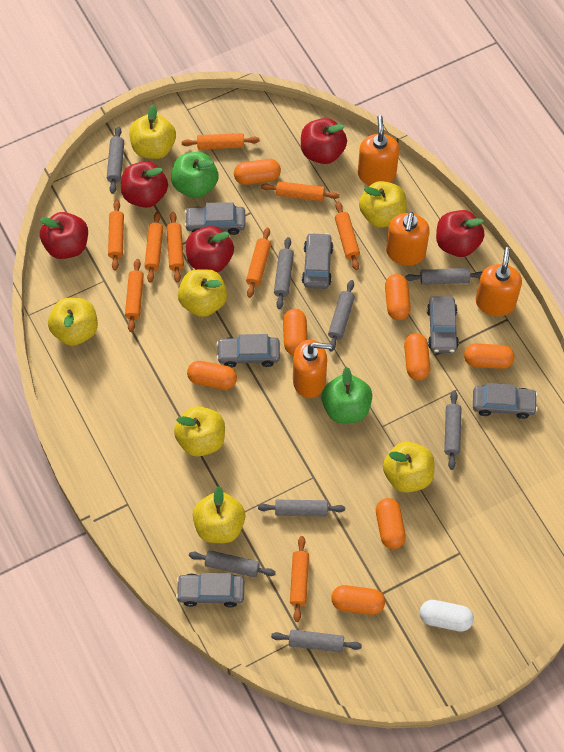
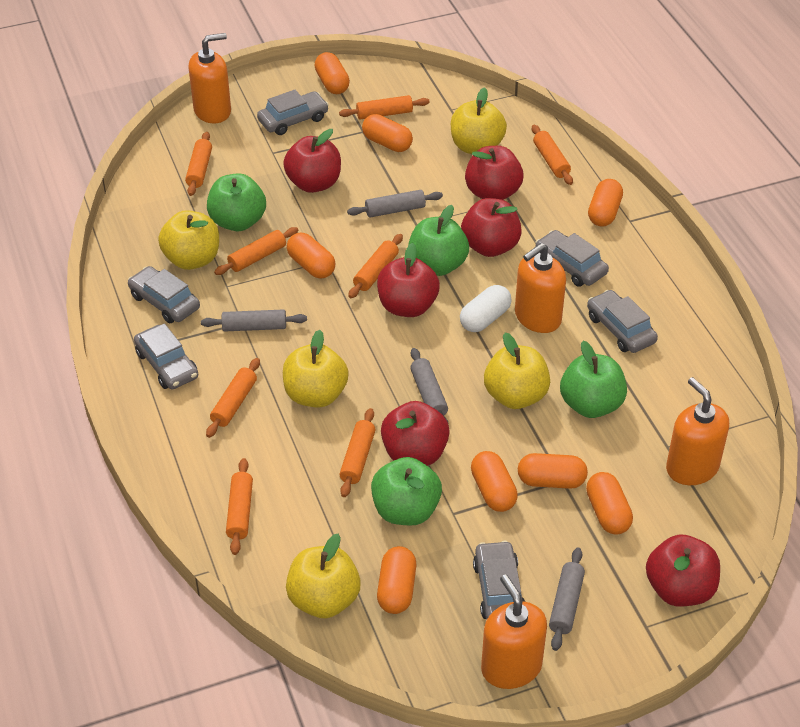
green apple: 2 -> 4
grey rolling pin: 8 -> 4
orange rolling pin: 9 -> 8
red apple: 5 -> 6
yellow apple: 7 -> 5

